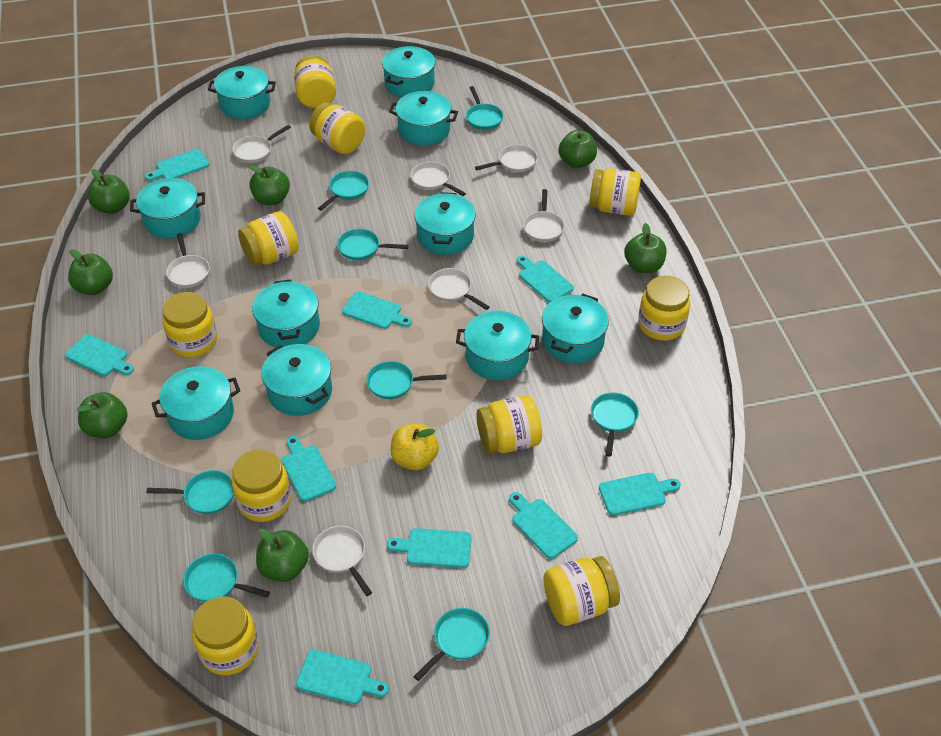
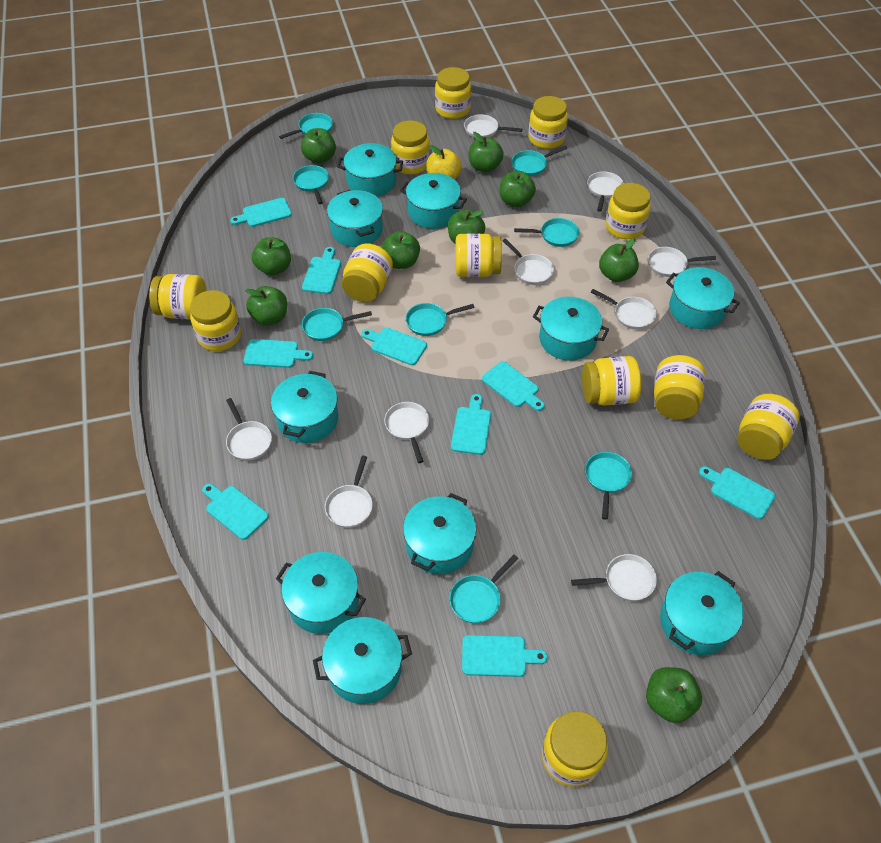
green apple: 7 -> 9
white pan: 7 -> 9
yellow jar: 10 -> 12

